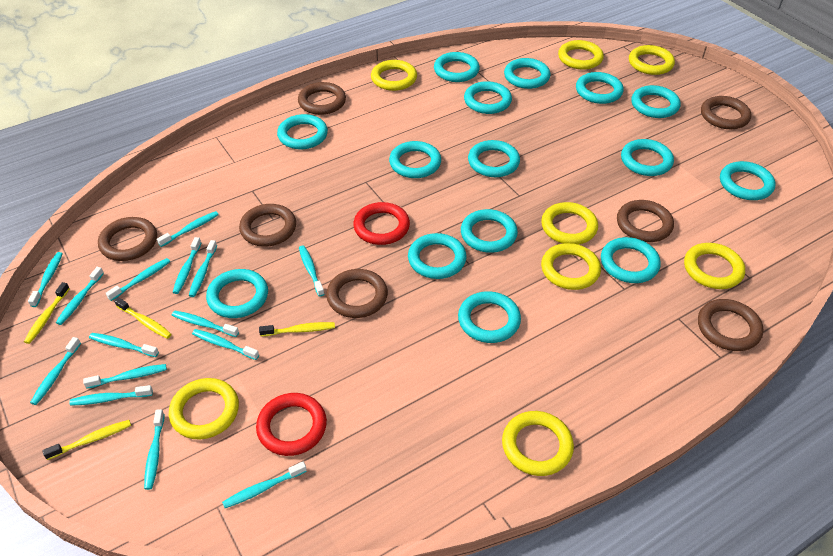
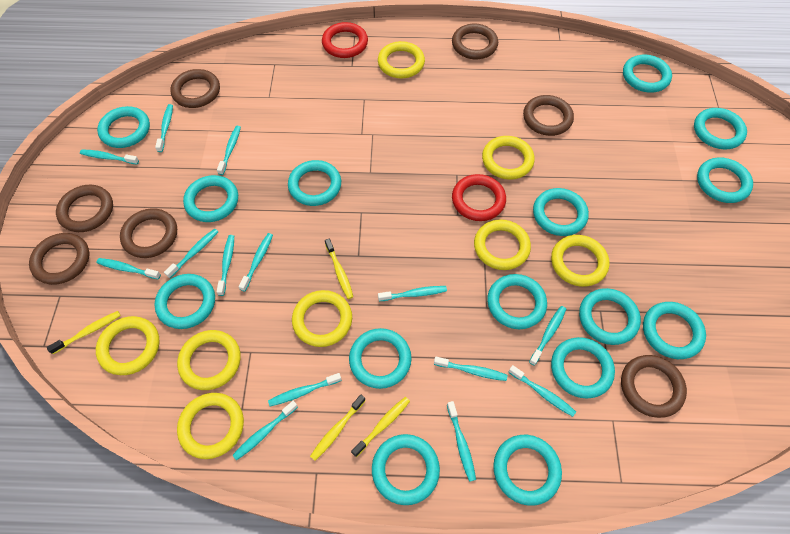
turquoise toothbrush: 15 -> 14

